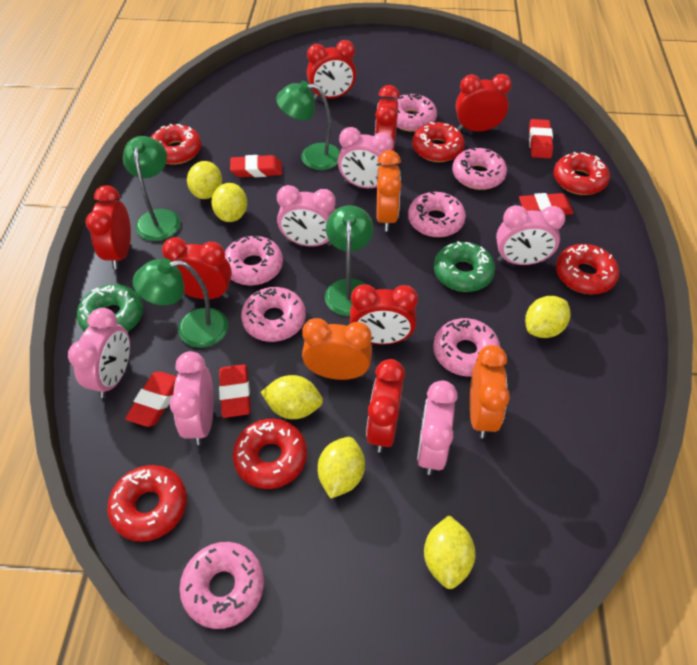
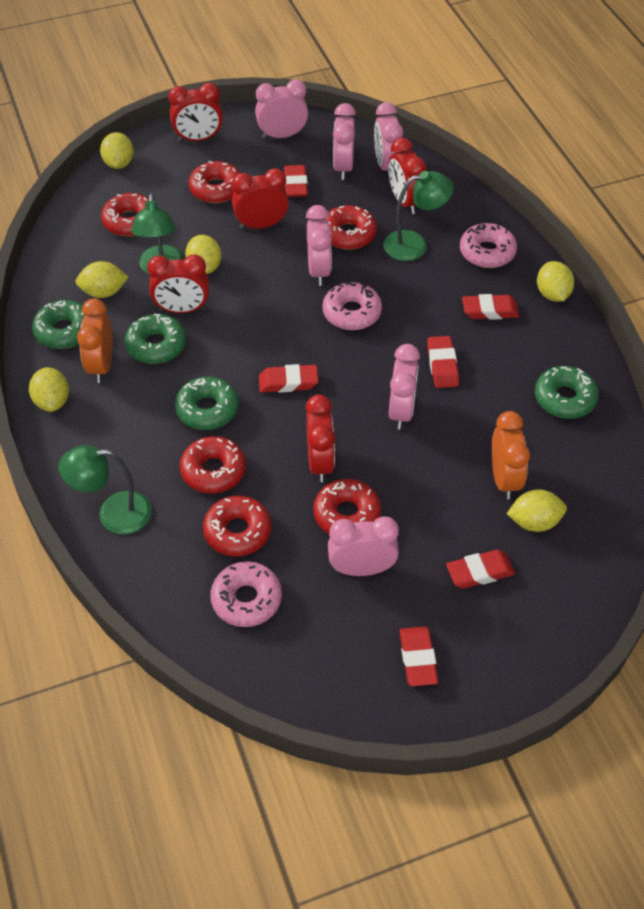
green donut: 2 -> 4
green lamp: 4 -> 3
orange clock: 3 -> 2
pink donut: 7 -> 3
red clock: 7 -> 5
red eraser: 5 -> 6

